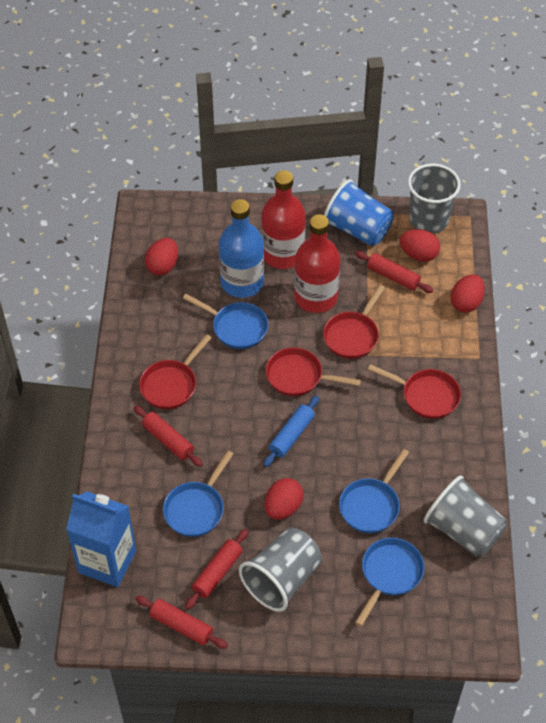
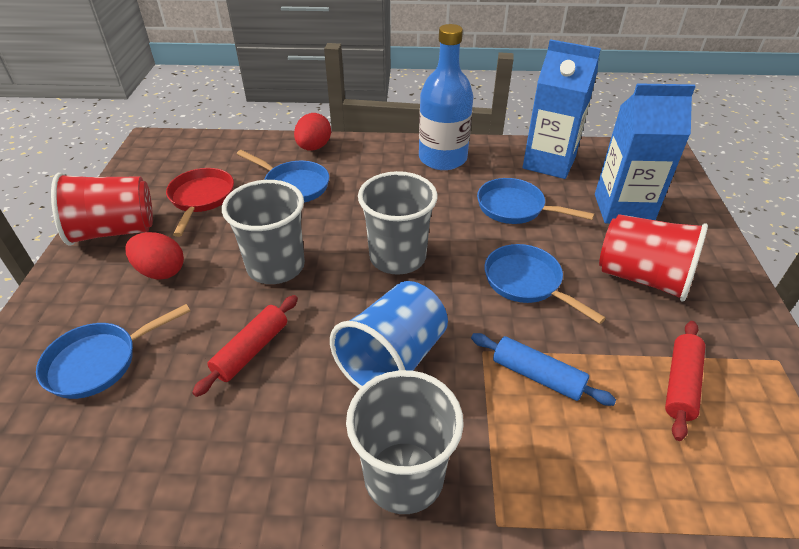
blue carton: 1 -> 2
red bottle: 2 -> 0
red cup: 0 -> 2
red egg: 4 -> 2
red pan: 4 -> 1
red rolling pin: 4 -> 2

